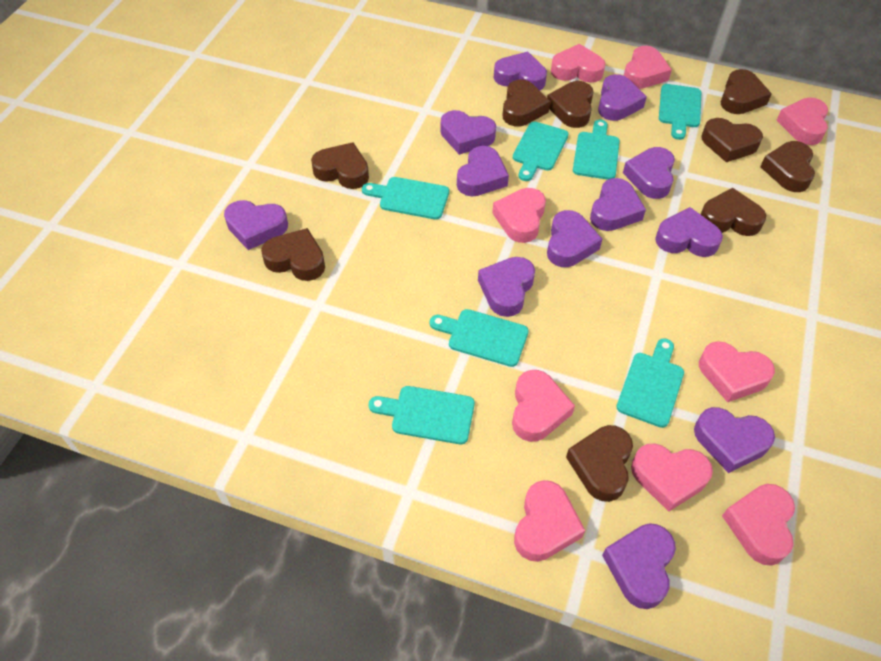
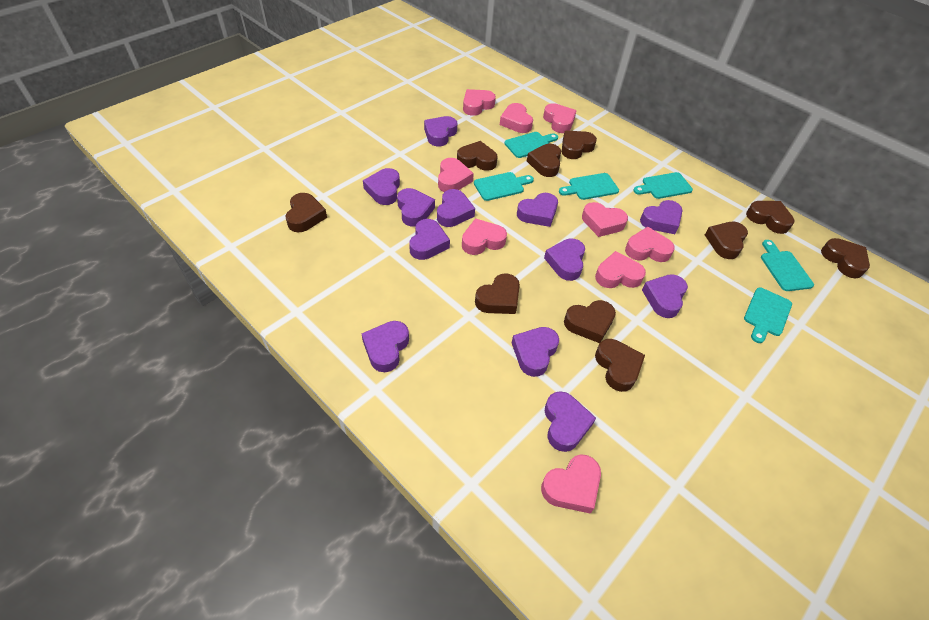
brown heart: 9 -> 10
turquoise cutting board: 7 -> 6

